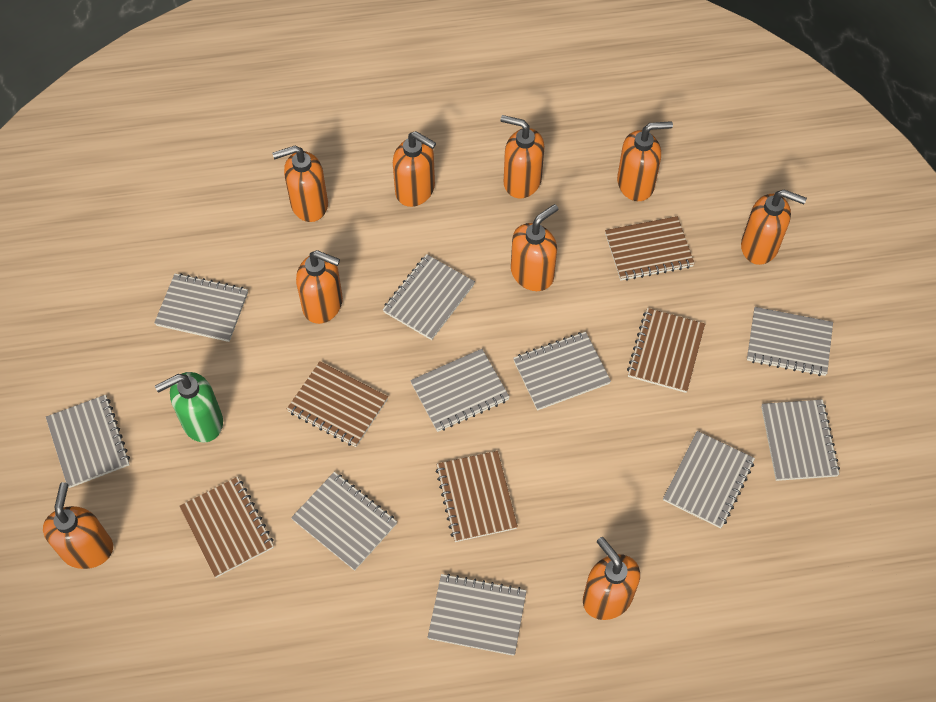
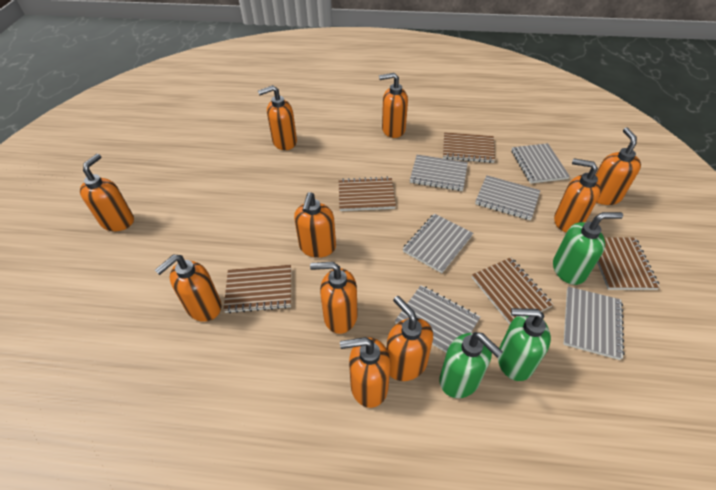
green soap dispenser: 1 -> 3
grey notebook: 10 -> 6
orange soap dispenser: 9 -> 10

